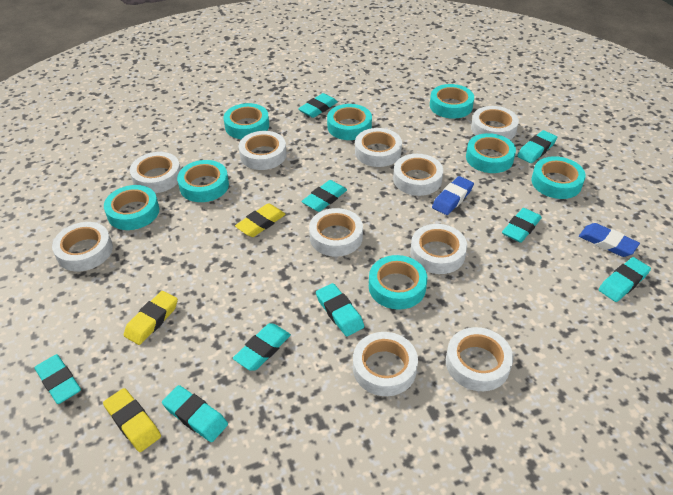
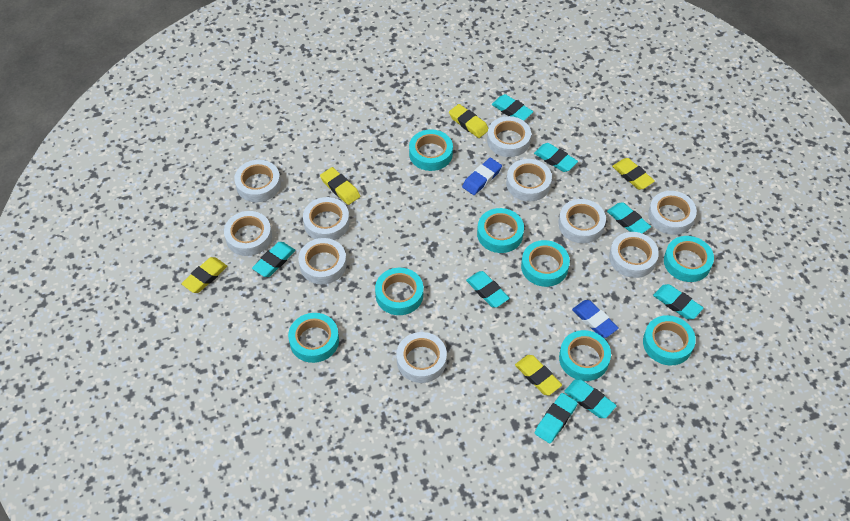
turquoise eraser: 9 -> 8
yellow eraser: 3 -> 5

